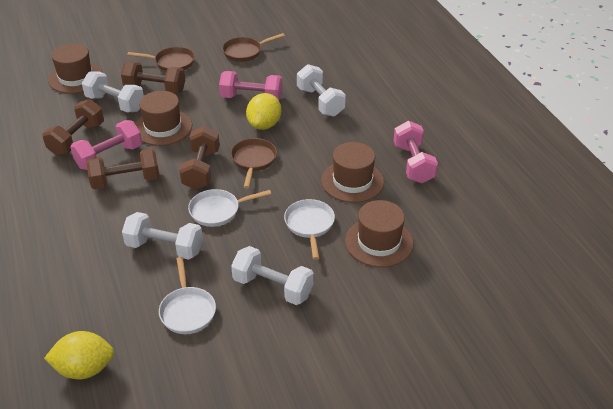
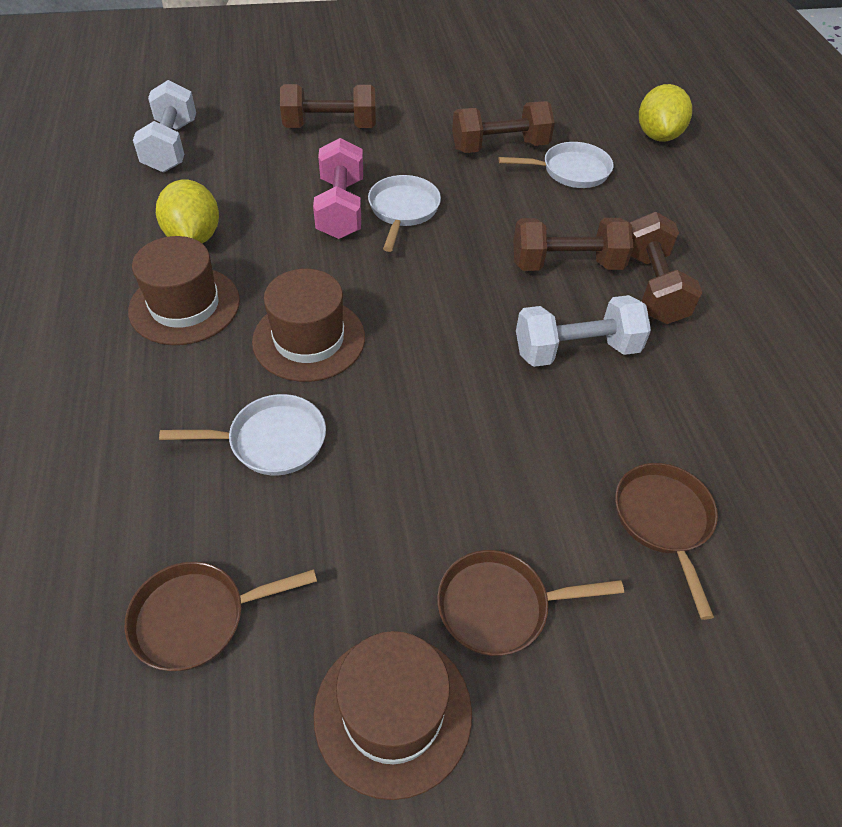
brown hat: 4 -> 3
pink dumbbell: 3 -> 1
white dumbbell: 4 -> 2

